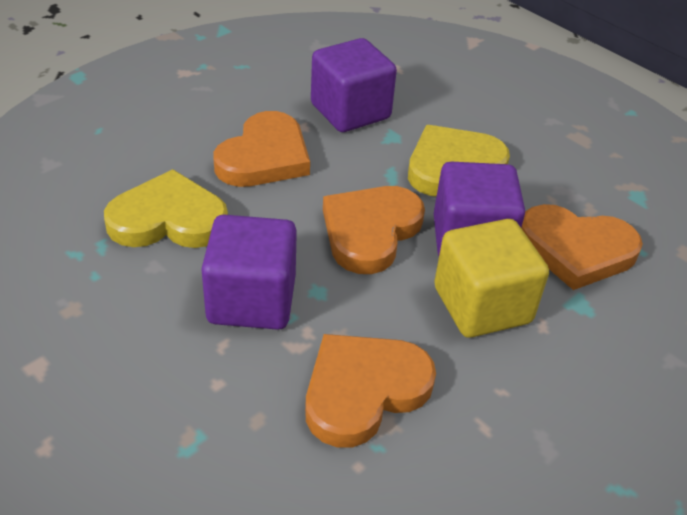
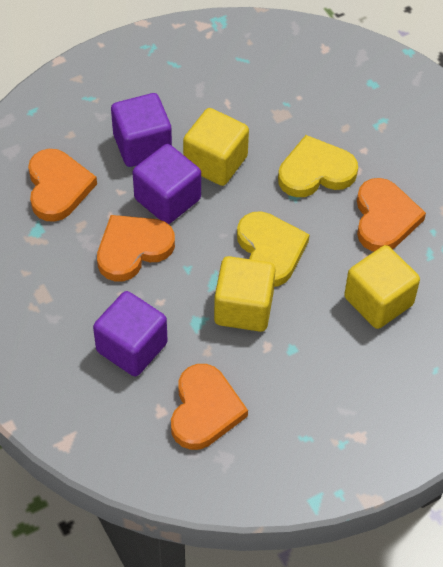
yellow cube: 1 -> 3

